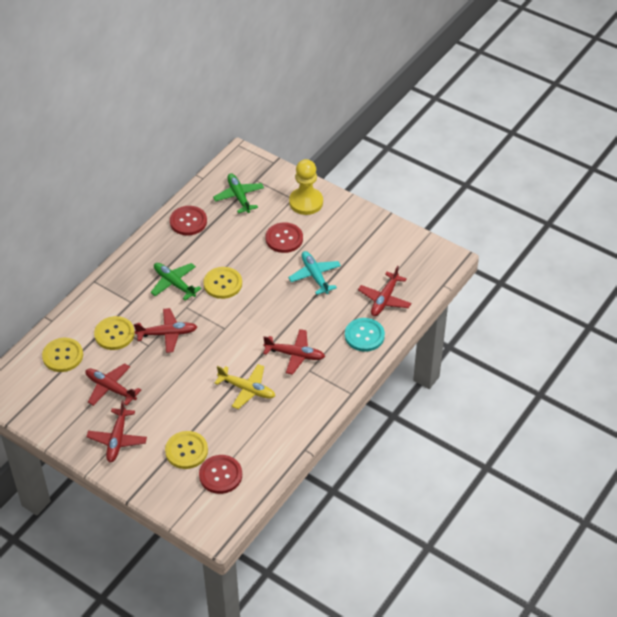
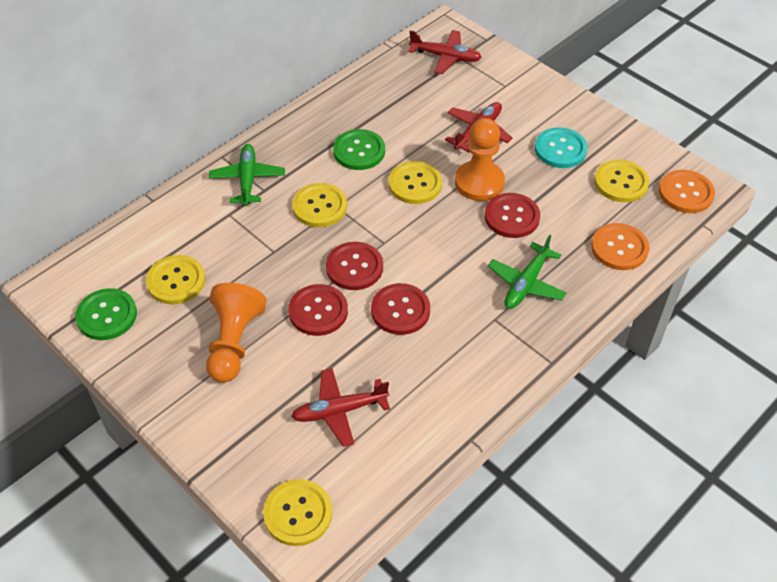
green button: 0 -> 2
orange button: 0 -> 2
orange pawn: 0 -> 2
red button: 3 -> 4
red plane: 5 -> 3
turquoise plane: 1 -> 0
yellow button: 4 -> 5
yellow pawn: 1 -> 0
yellow plane: 1 -> 0

